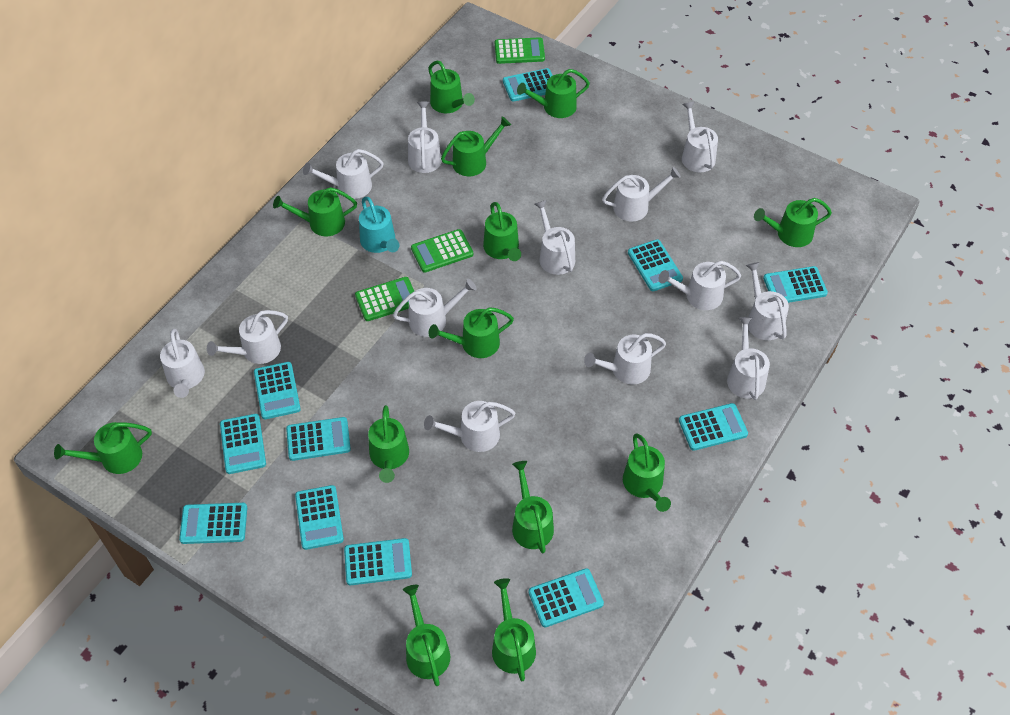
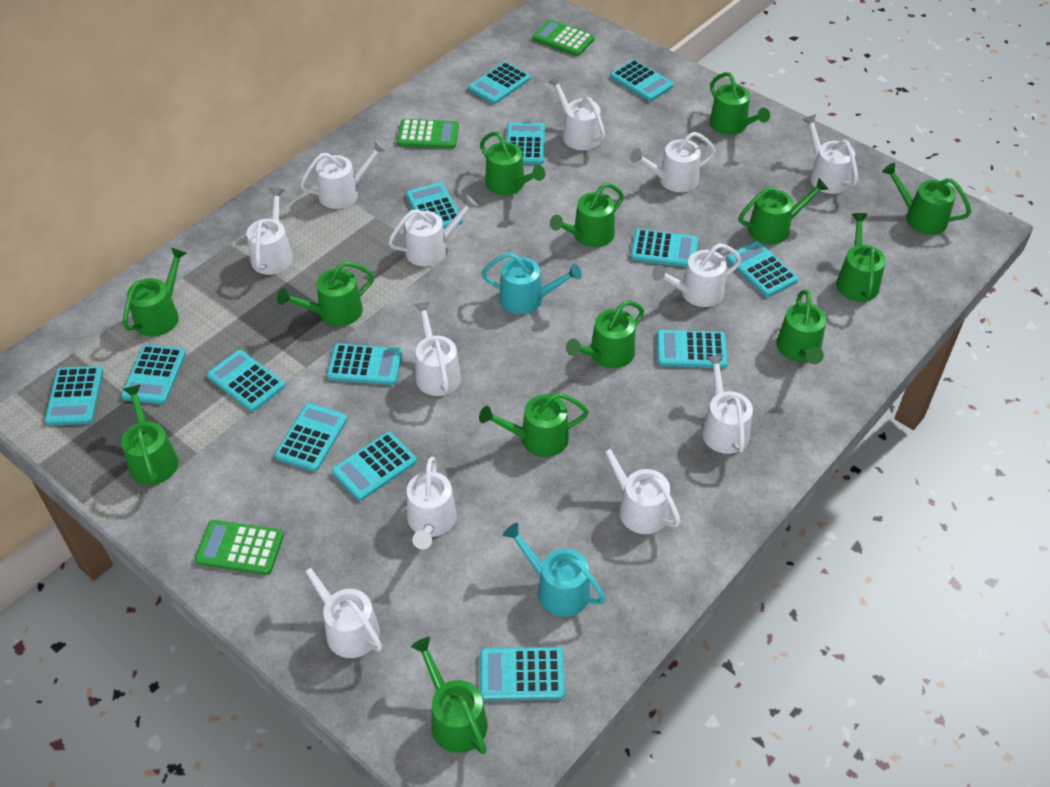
turquoise calculator: 11 -> 14
turquoise watering can: 1 -> 2
white watering can: 13 -> 12

